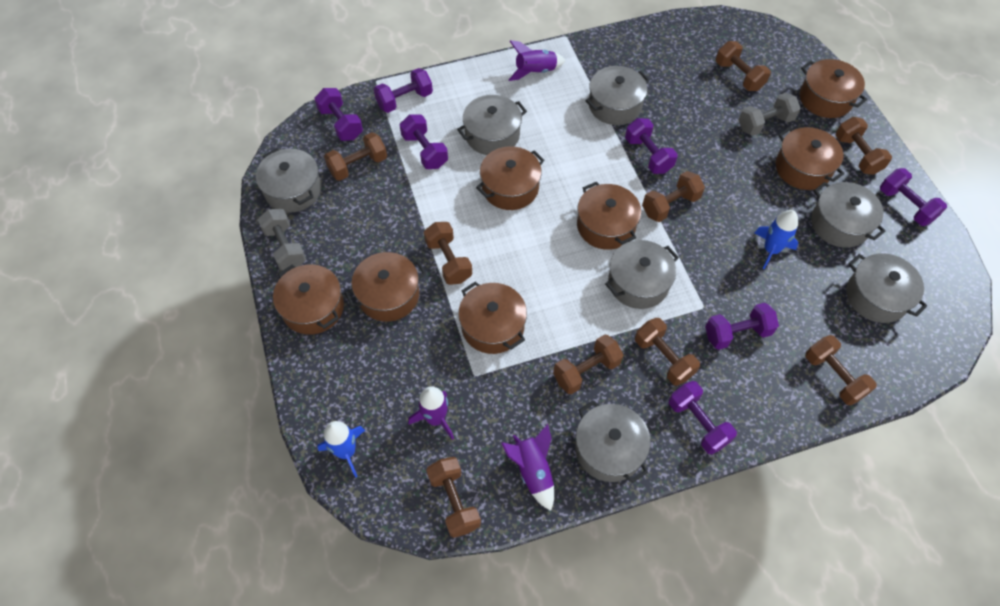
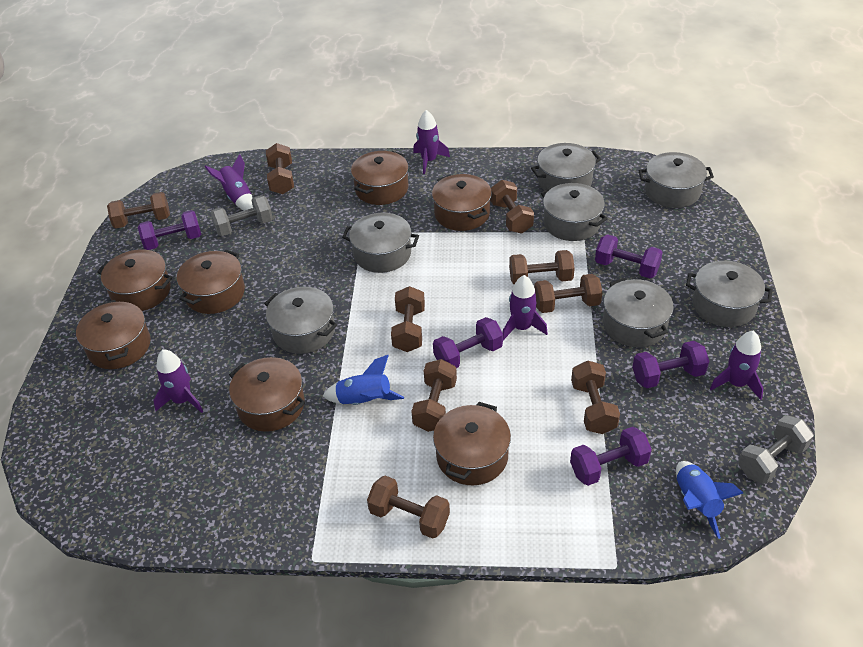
purple dumbbell: 7 -> 5
purple rocket: 3 -> 5

